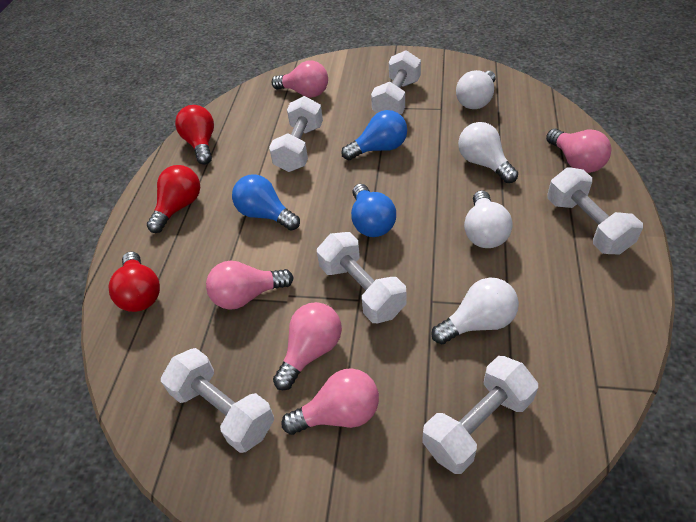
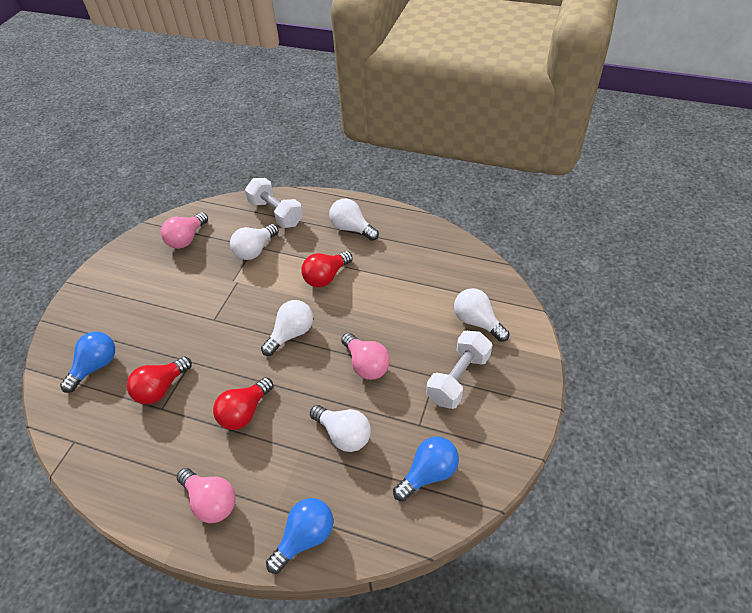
pink light bulb: 5 -> 3
white dumbbell: 6 -> 2
white light bulb: 4 -> 5

